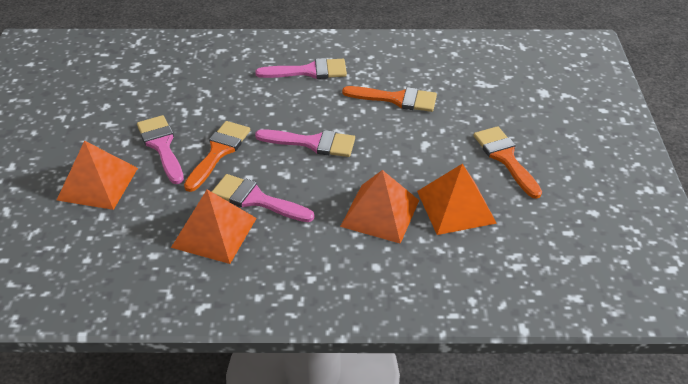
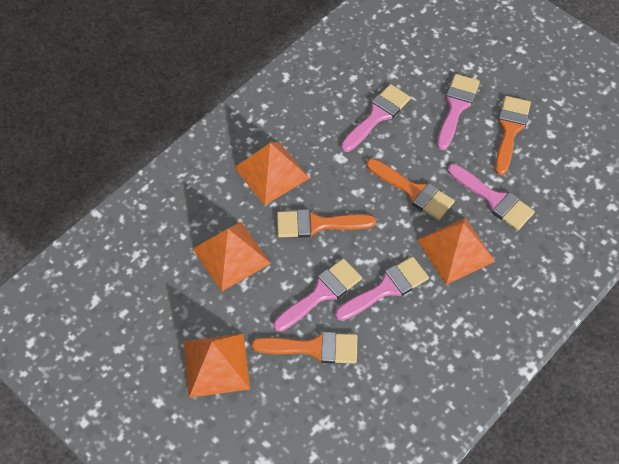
orange brush: 3 -> 4
pink brush: 4 -> 5

